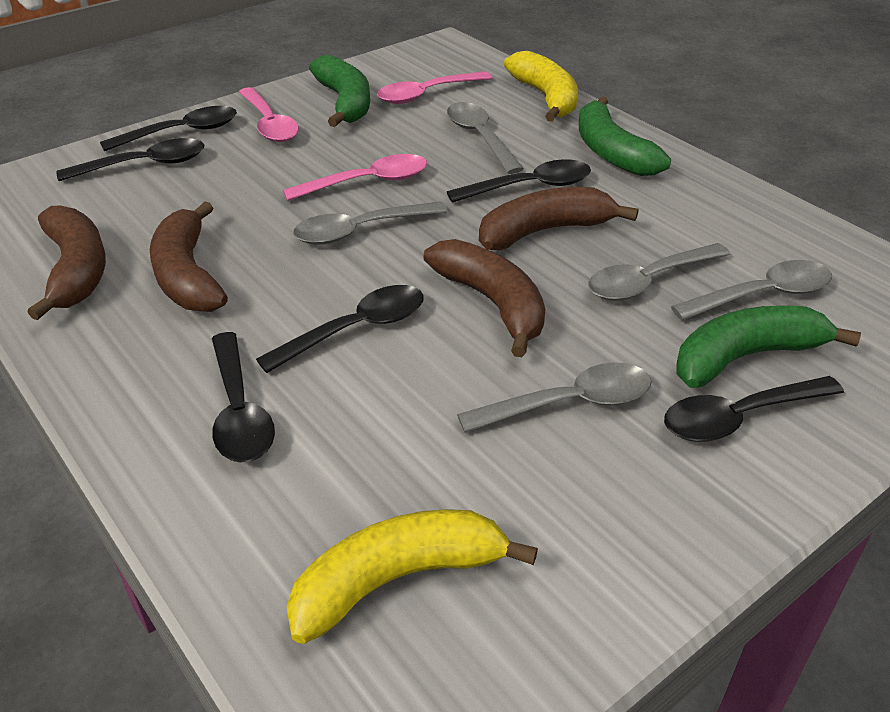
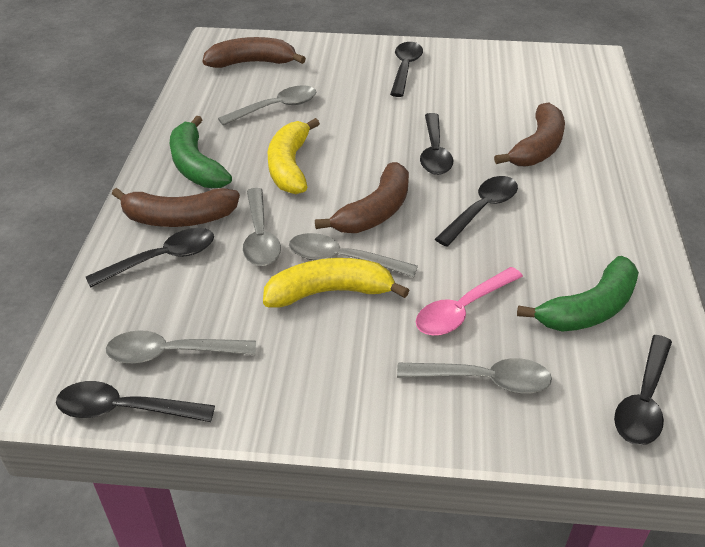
green banana: 3 -> 2
pink spoon: 3 -> 1

